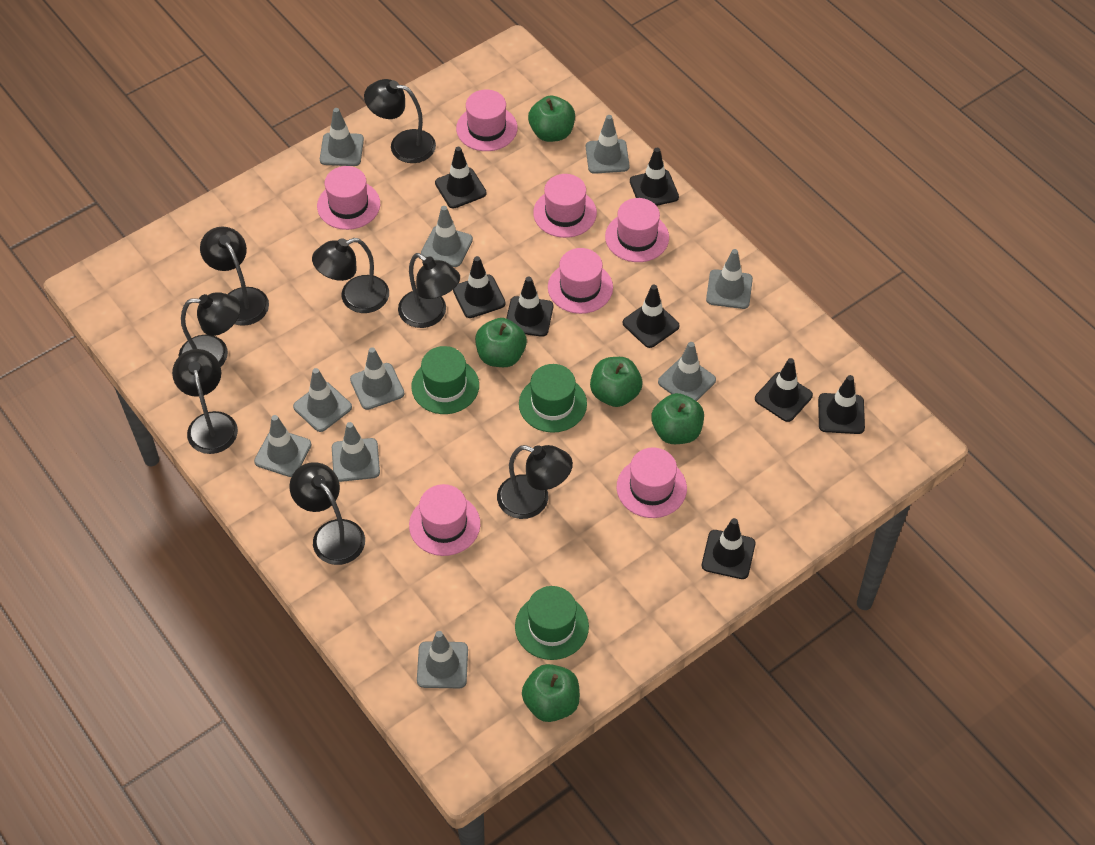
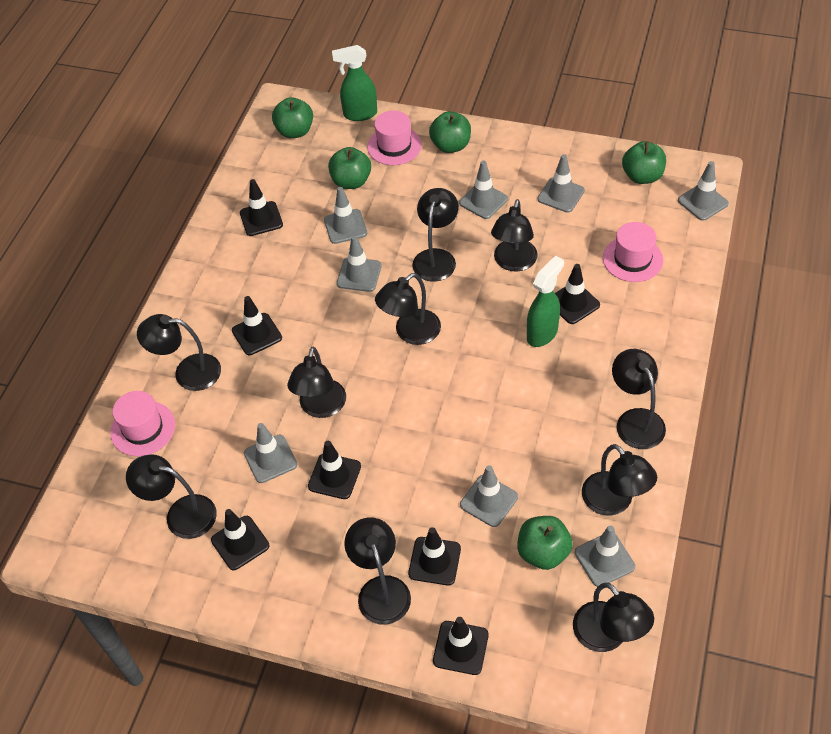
black lamp: 8 -> 10
black traffic cone: 8 -> 7
green hat: 3 -> 0
green spray bottle: 0 -> 2
grey traffic cone: 10 -> 8
pink hat: 7 -> 3

